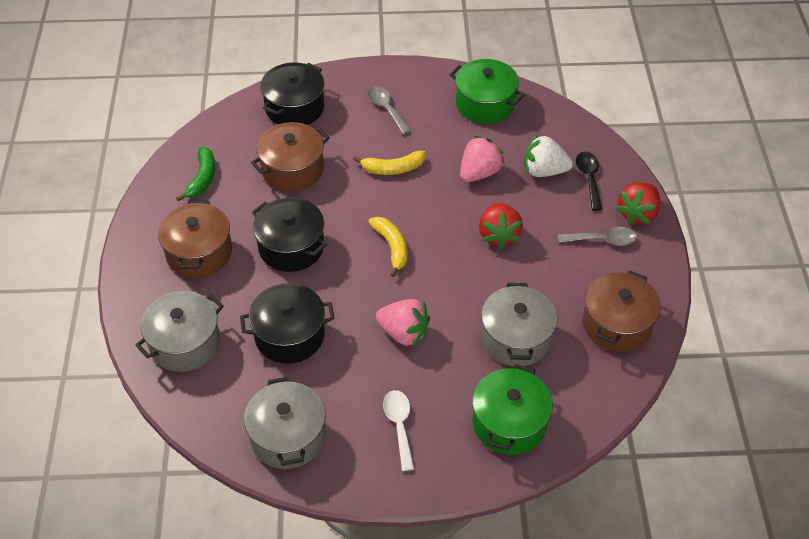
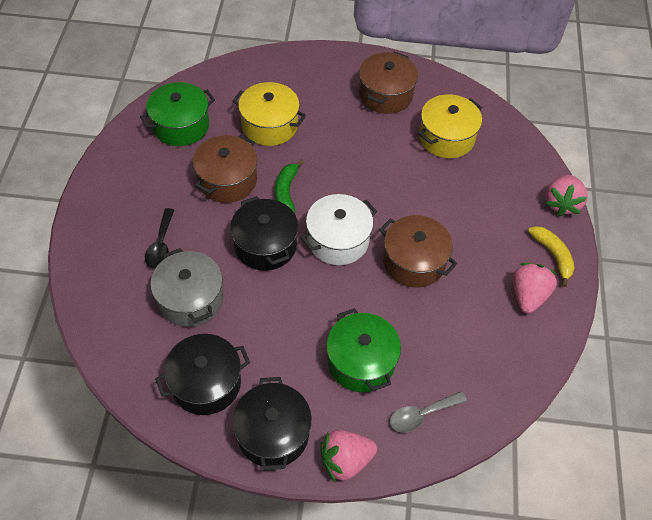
grey pot: 3 -> 1
grey spoon: 2 -> 1
pink strawberry: 2 -> 3
red strawberry: 2 -> 0
white pot: 0 -> 1
white spoon: 1 -> 0
white strawberry: 1 -> 0
yellow banana: 2 -> 1
yellow pot: 0 -> 2

